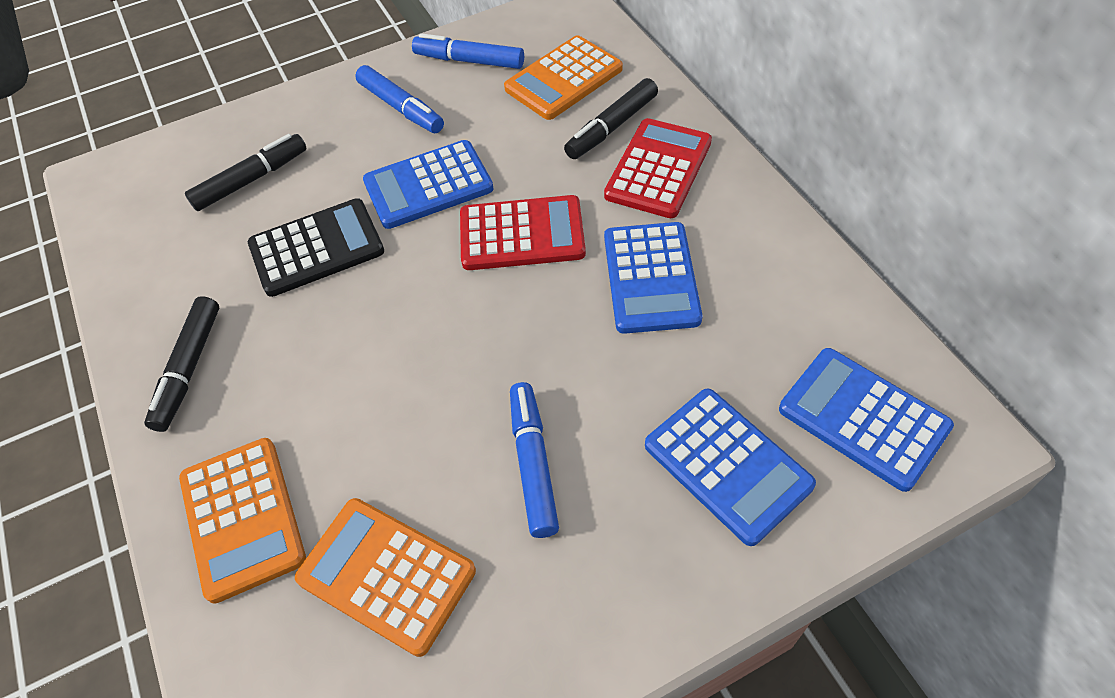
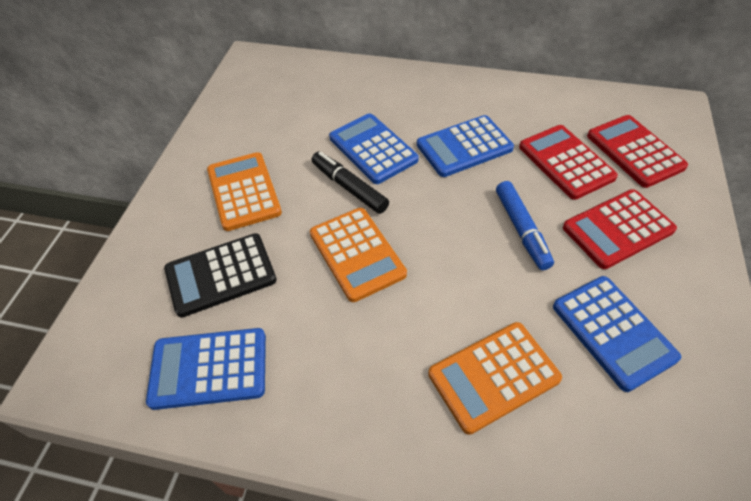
black marker: 3 -> 1
blue marker: 3 -> 1
red calculator: 2 -> 3

